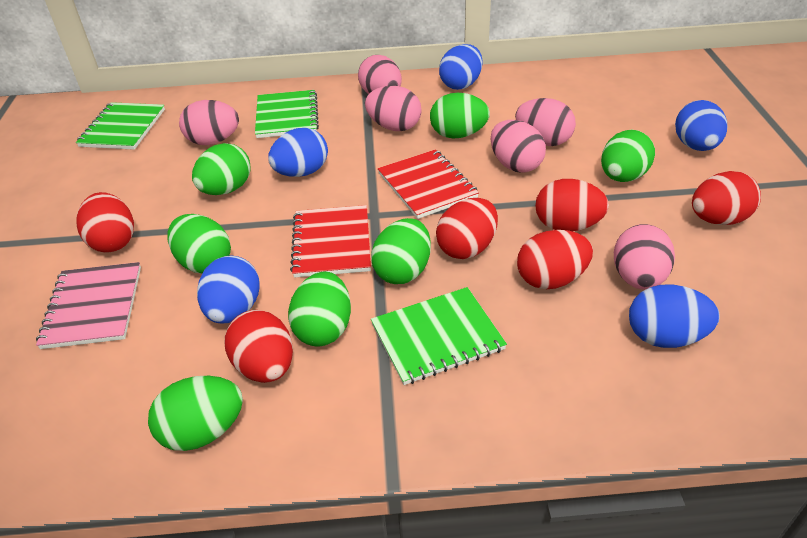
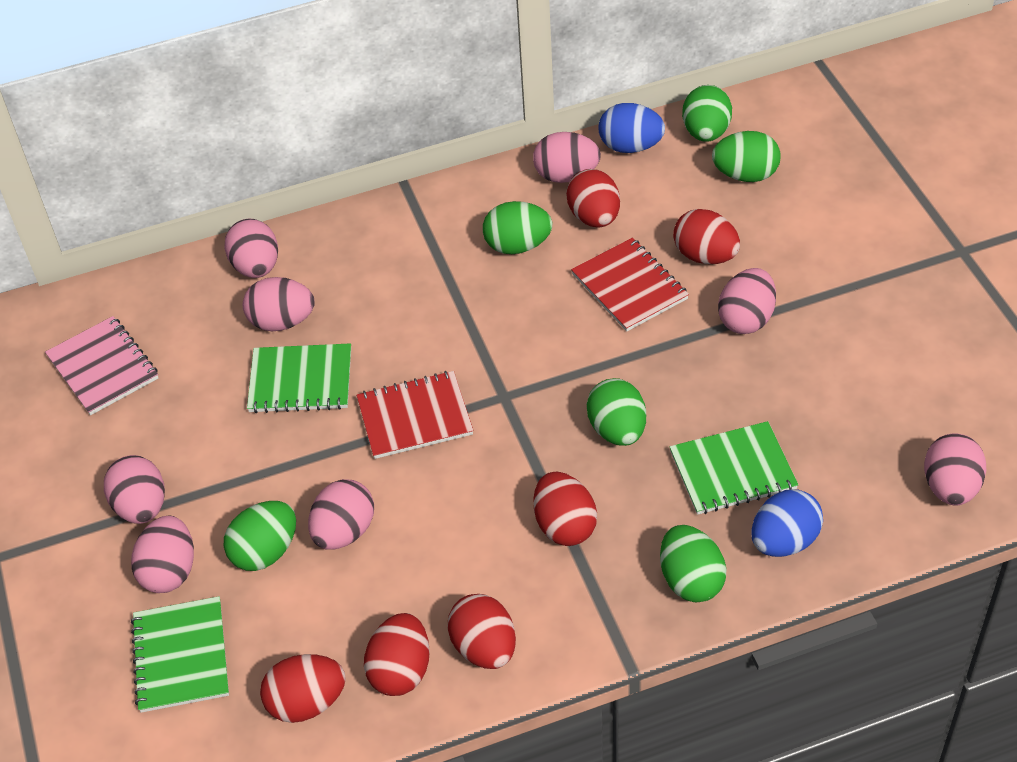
blue egg: 5 -> 2
green egg: 7 -> 6
pink egg: 6 -> 8

